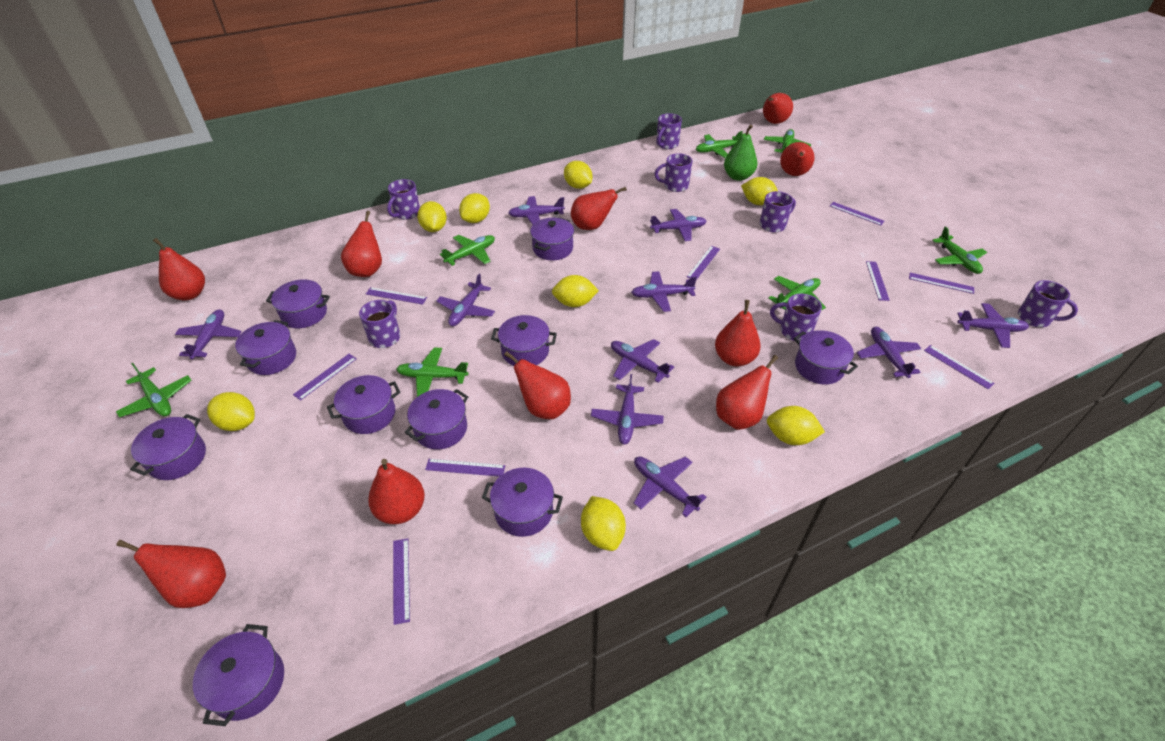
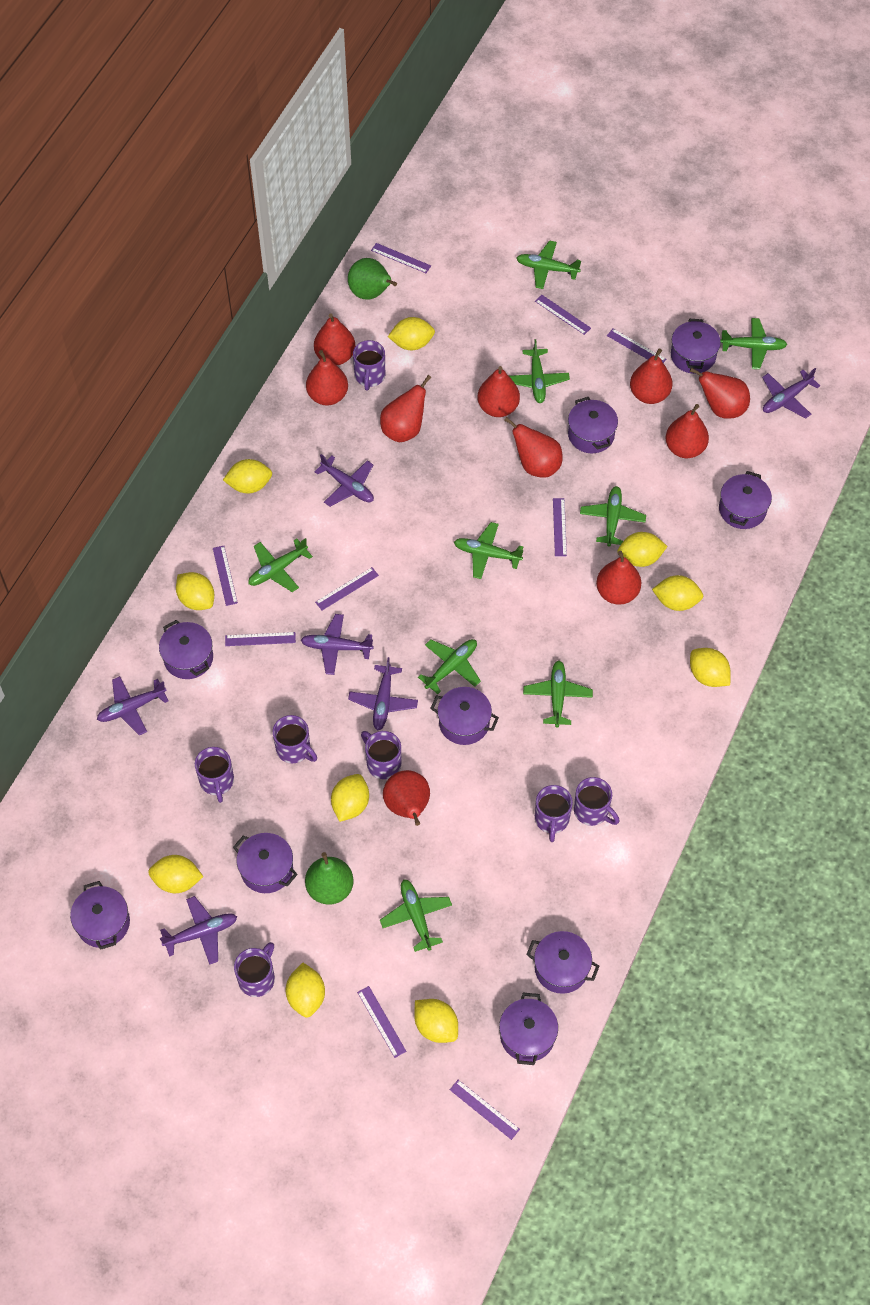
green pear: 1 -> 2
green plane: 7 -> 9
purple plane: 10 -> 6
purple pot: 10 -> 9
yellow lemon: 8 -> 10

